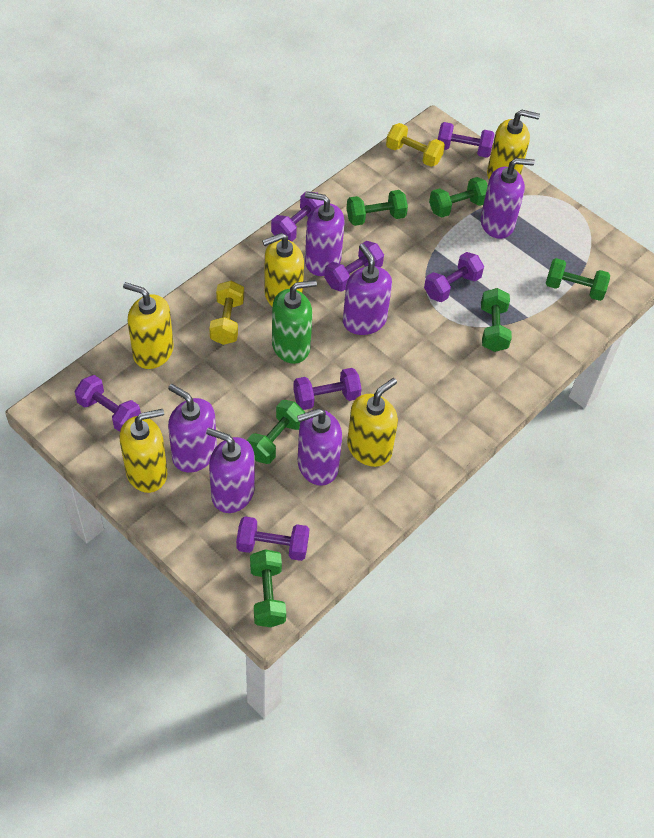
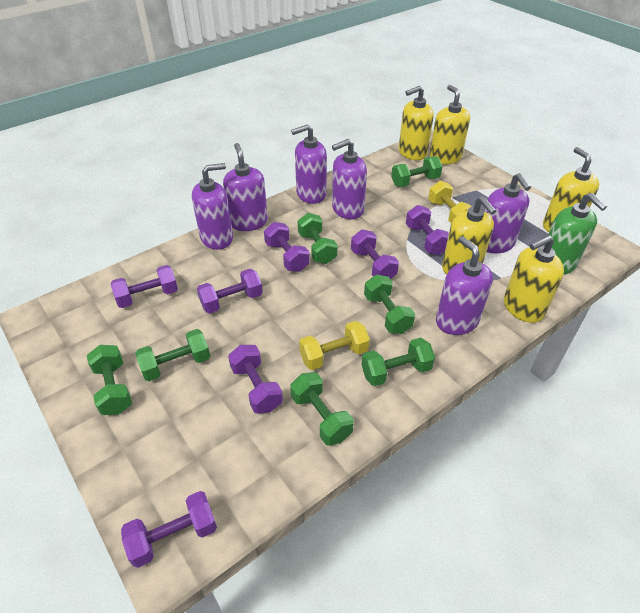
green dumbbell: 6 -> 7

